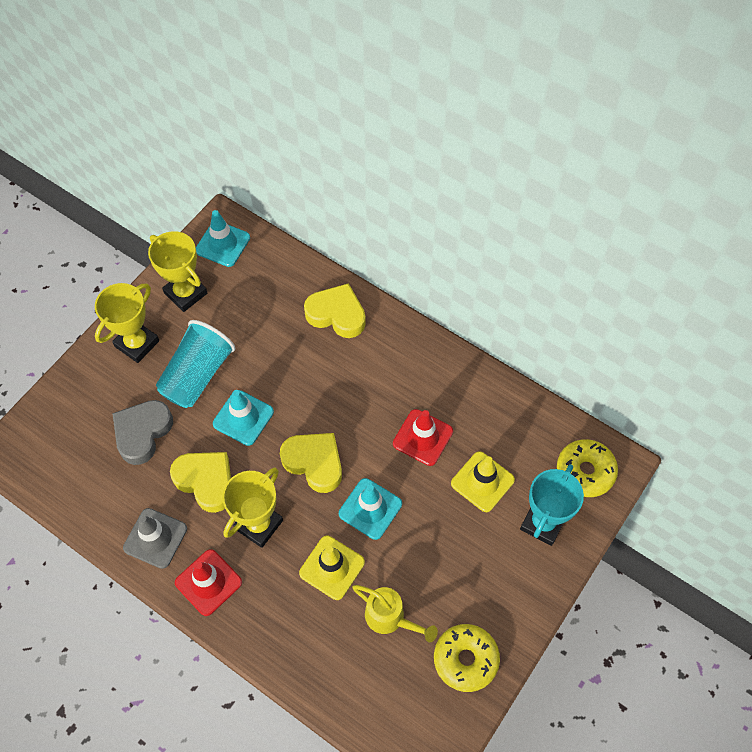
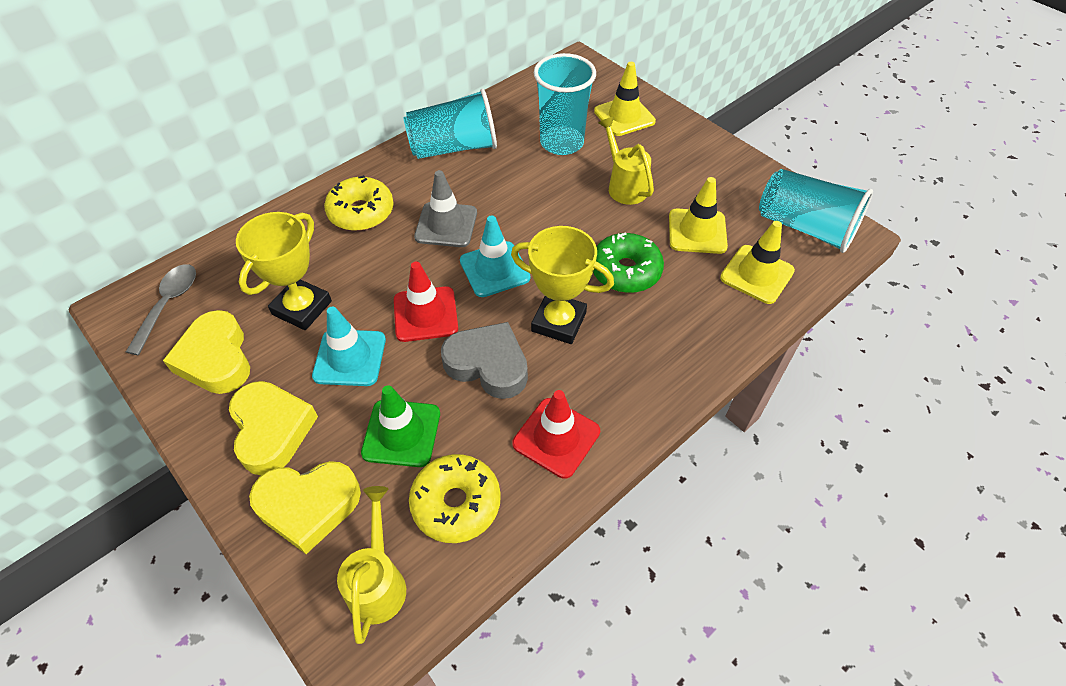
green donut: 0 -> 1
green traffic cone: 0 -> 1
grey spoon: 0 -> 1
turquoise cup: 1 -> 3
turquoise traffic cone: 3 -> 2
turquoise trophy: 1 -> 0
yellow traffic cone: 2 -> 3
yellow trophy: 3 -> 2
yellow watering can: 1 -> 2

